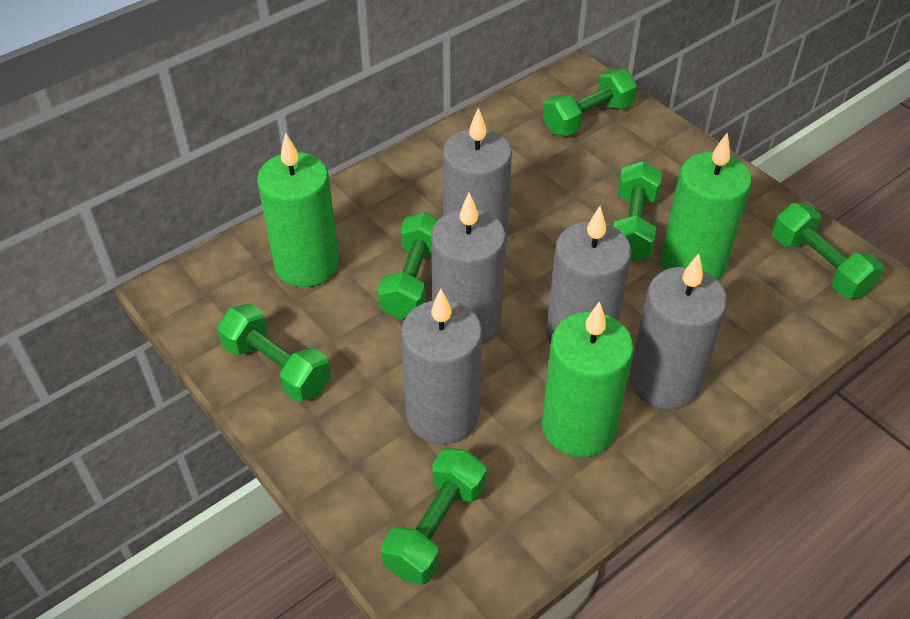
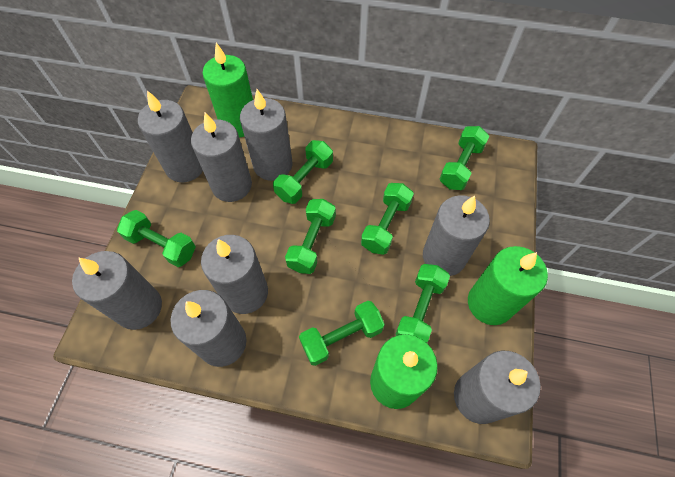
green dumbbell: 6 -> 7
grey candle: 5 -> 8

